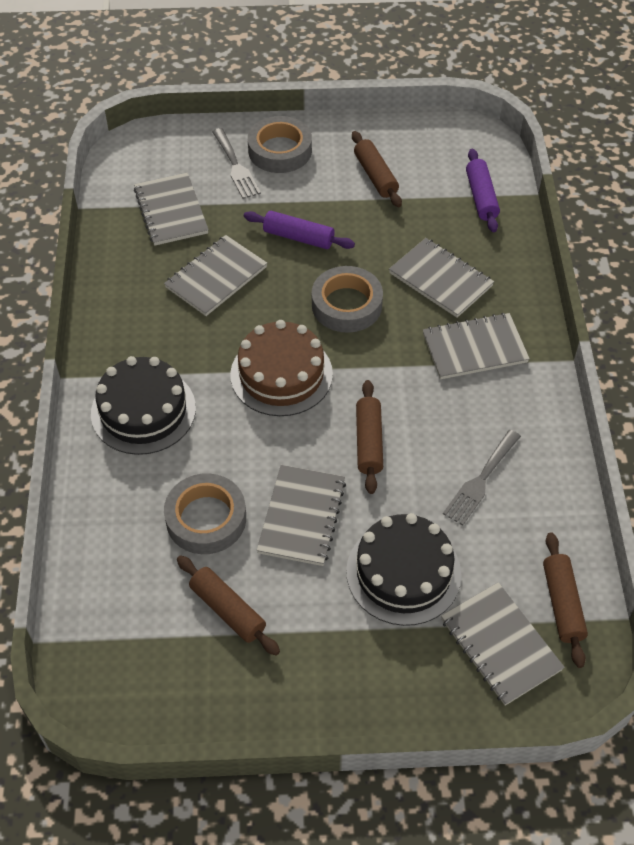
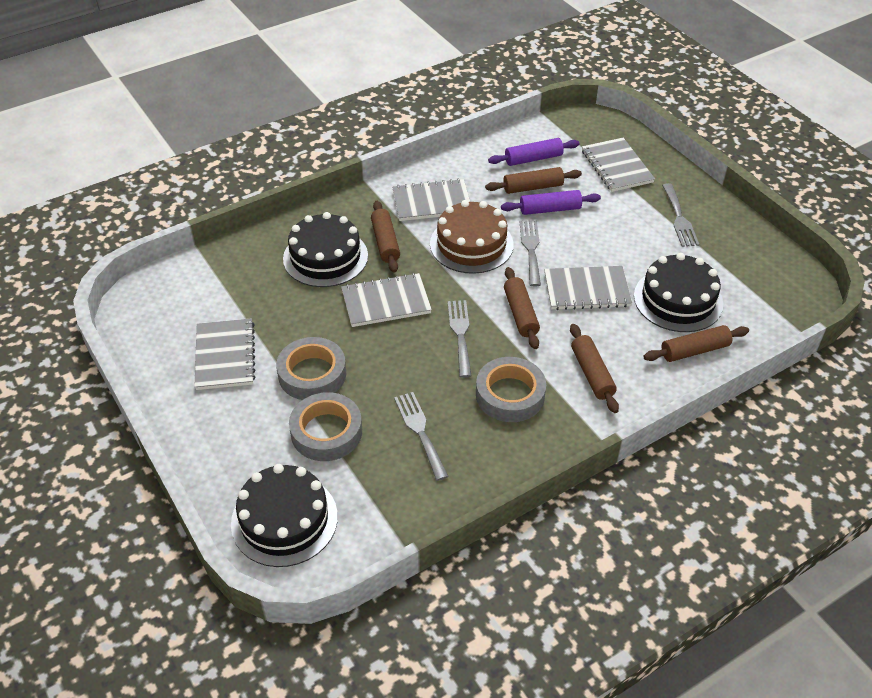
black cake: 2 -> 3
brown rolling pin: 4 -> 5
grey fork: 2 -> 4
grey notebook: 6 -> 5

